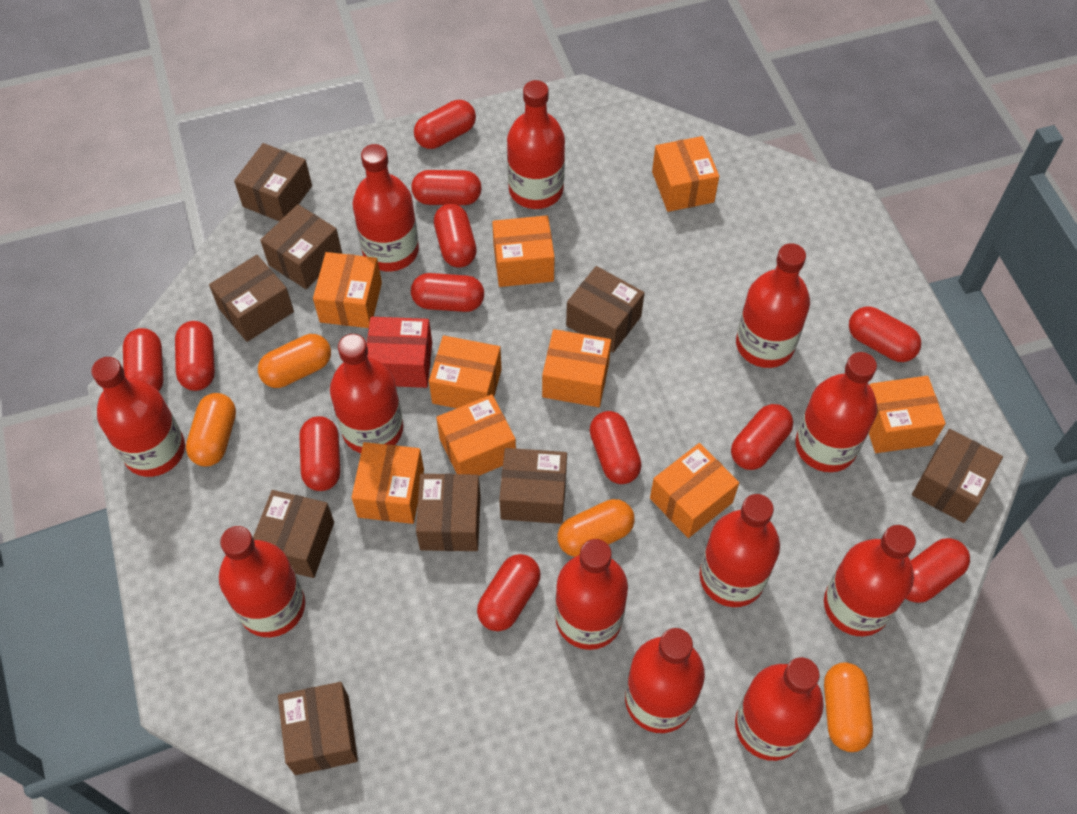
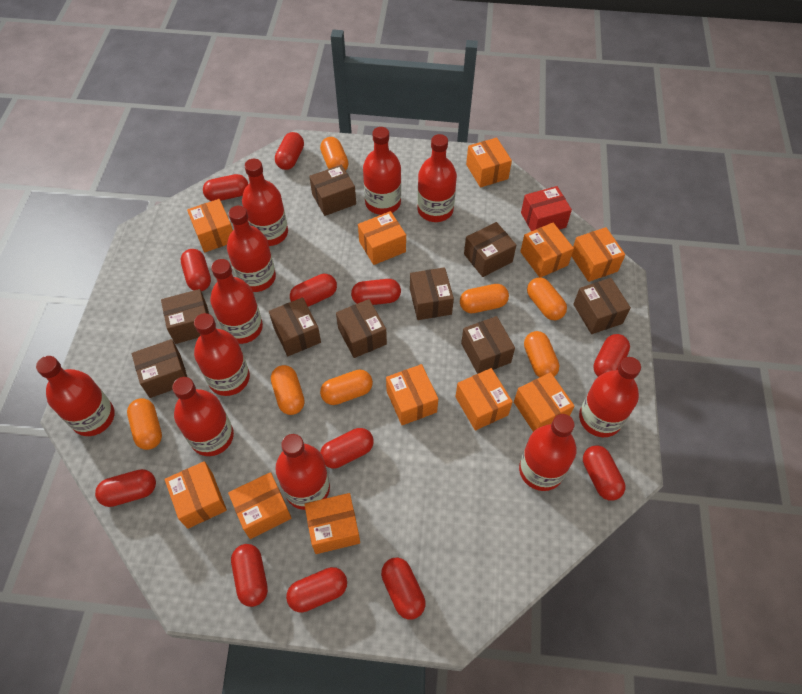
orange box: 9 -> 11
orange capsule: 4 -> 7
red bottle: 12 -> 11

